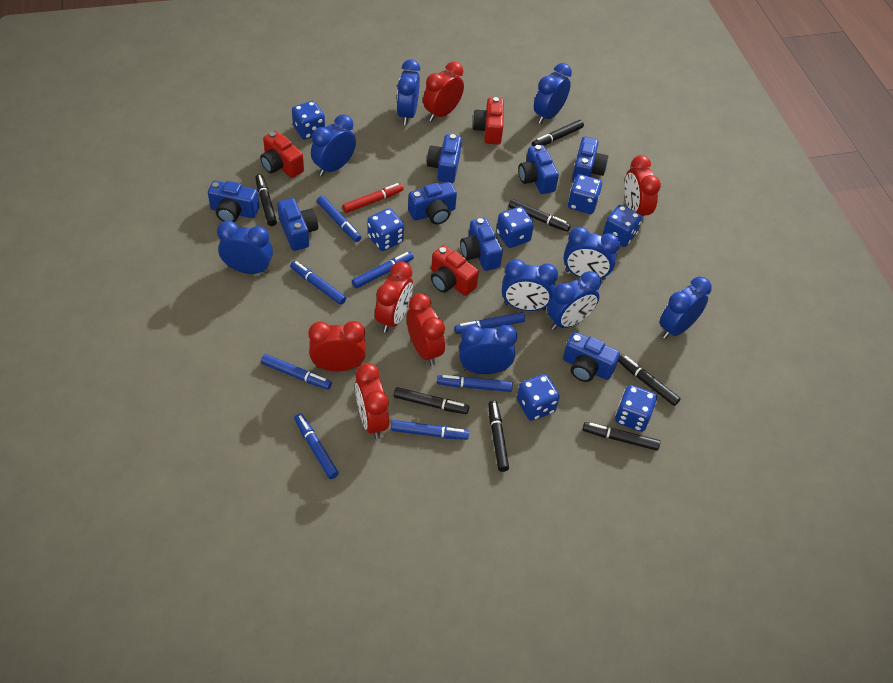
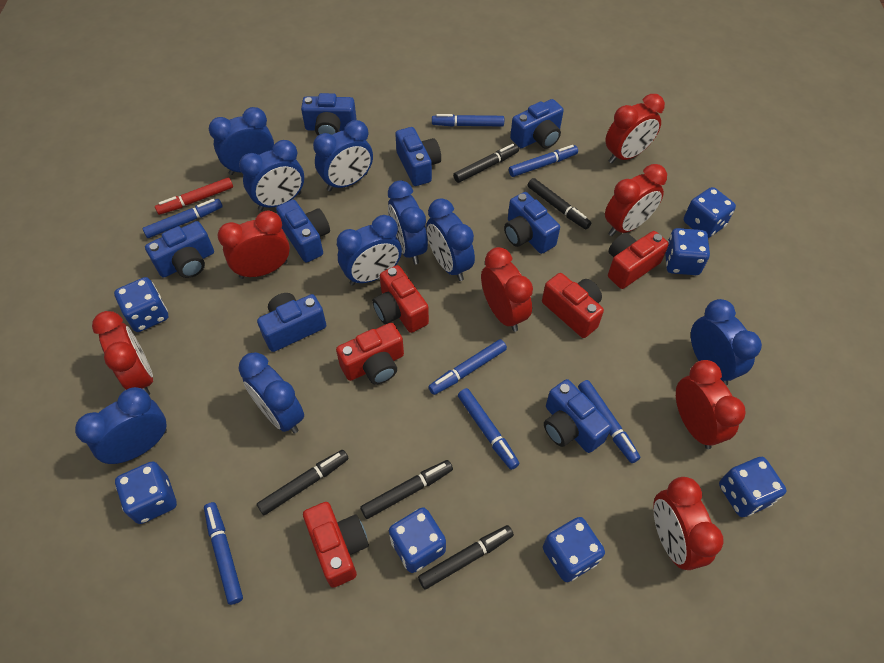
black marker: 7 -> 5
blue marker: 8 -> 7
red camera: 3 -> 5
red clock: 6 -> 7

